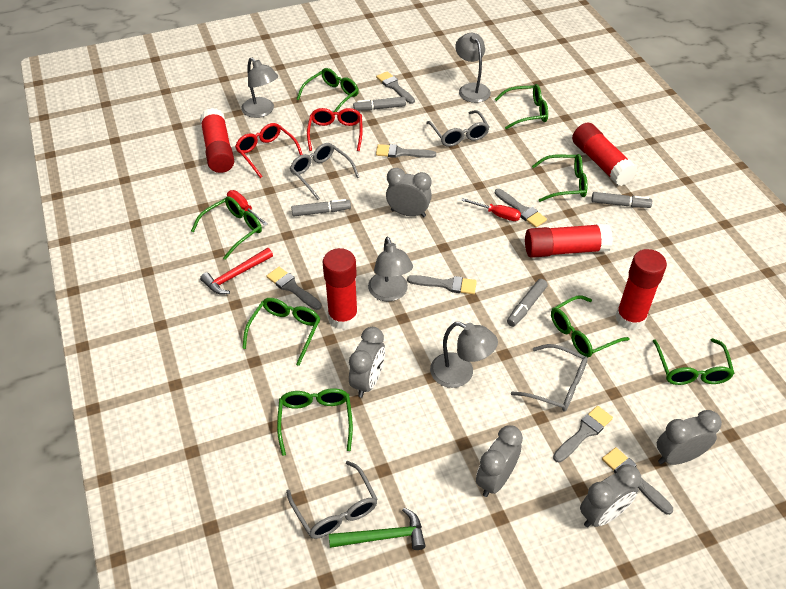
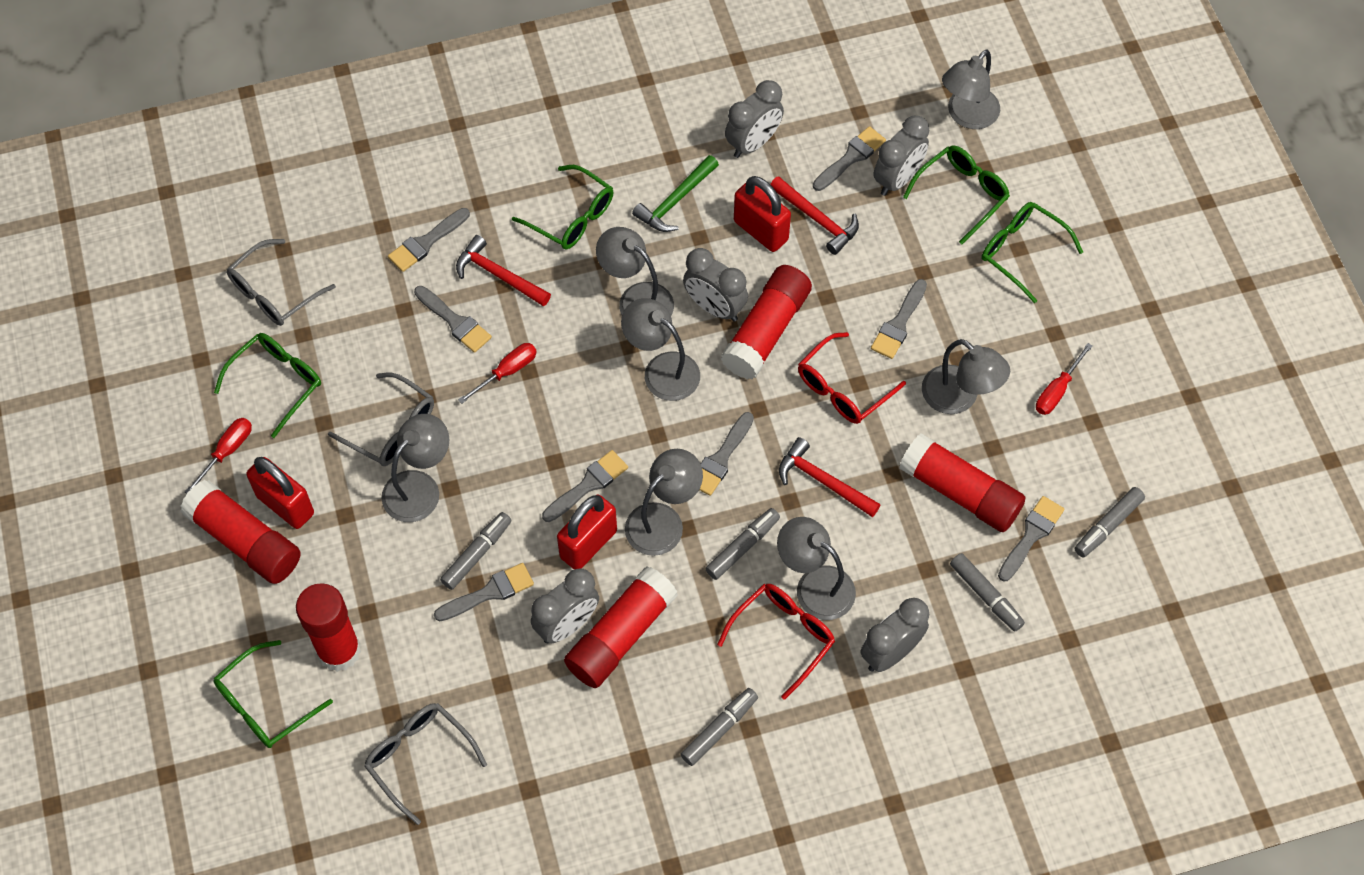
green glasses: 8 -> 5
grey brush: 7 -> 8
grey glasses: 4 -> 3
grey lamp: 4 -> 7
grey marker: 4 -> 5
red hammer: 1 -> 3
red padlock: 0 -> 3
red screwdriver: 2 -> 3

